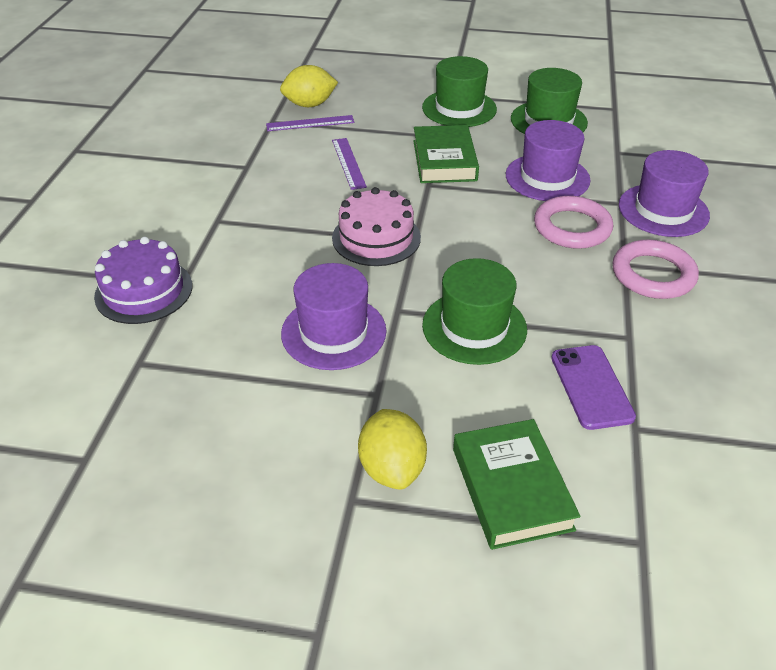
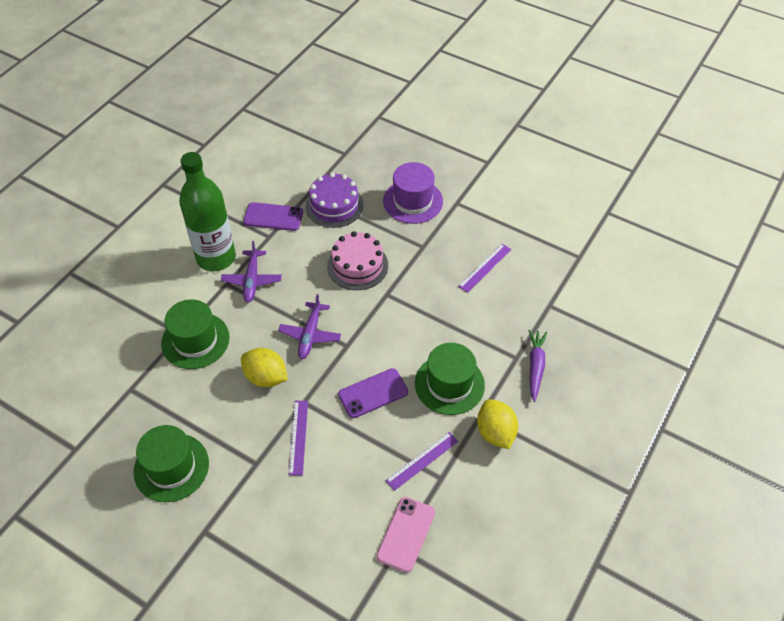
green book: 2 -> 0
green bottle: 0 -> 1
pink phone: 0 -> 1
pink ring: 2 -> 0
purple carrot: 0 -> 1
purple hat: 3 -> 1
purple phone: 1 -> 2
purple plane: 0 -> 2
purple ruler: 2 -> 3

